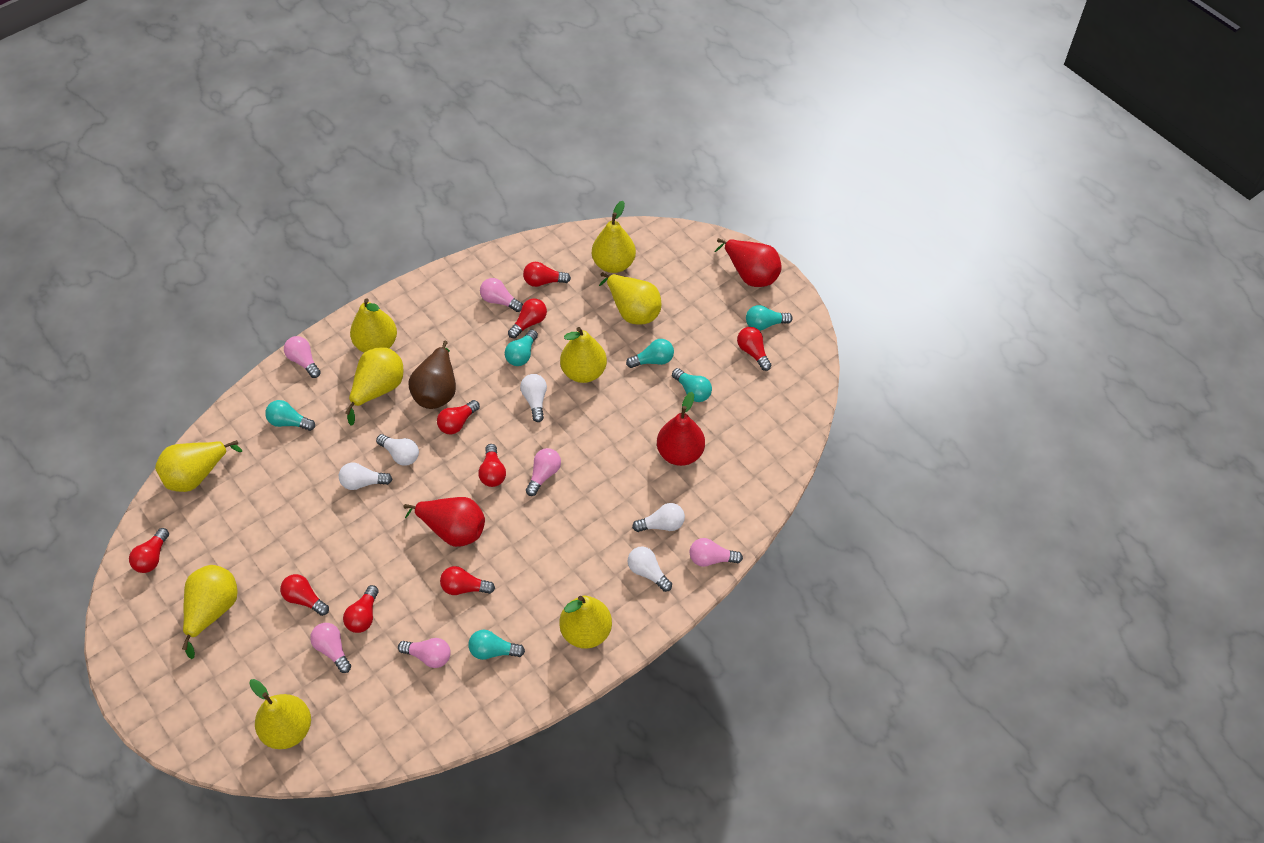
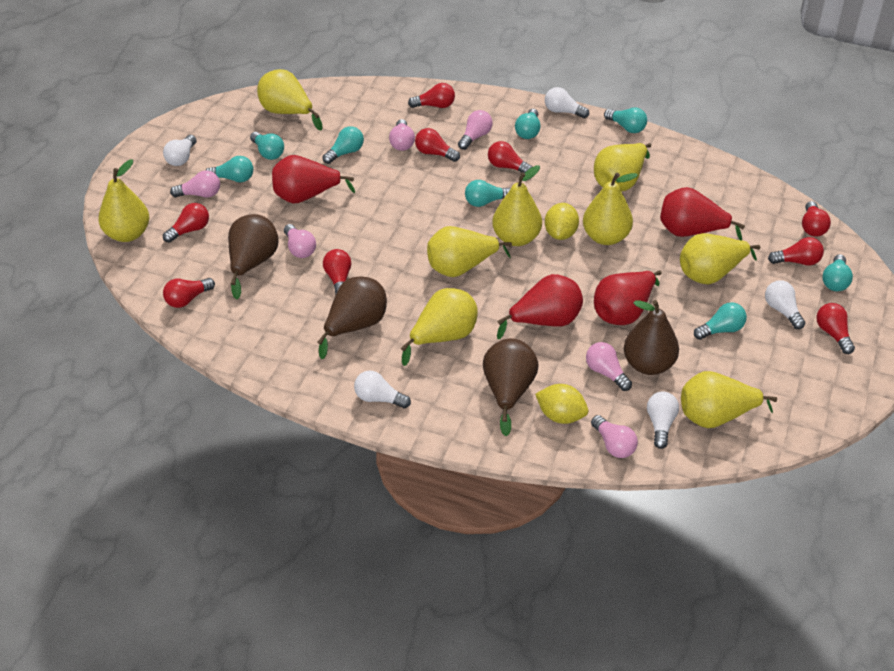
brown pear: 1 -> 4
red pear: 3 -> 4
turquoise light bulb: 6 -> 8
yellow lemon: 0 -> 2

